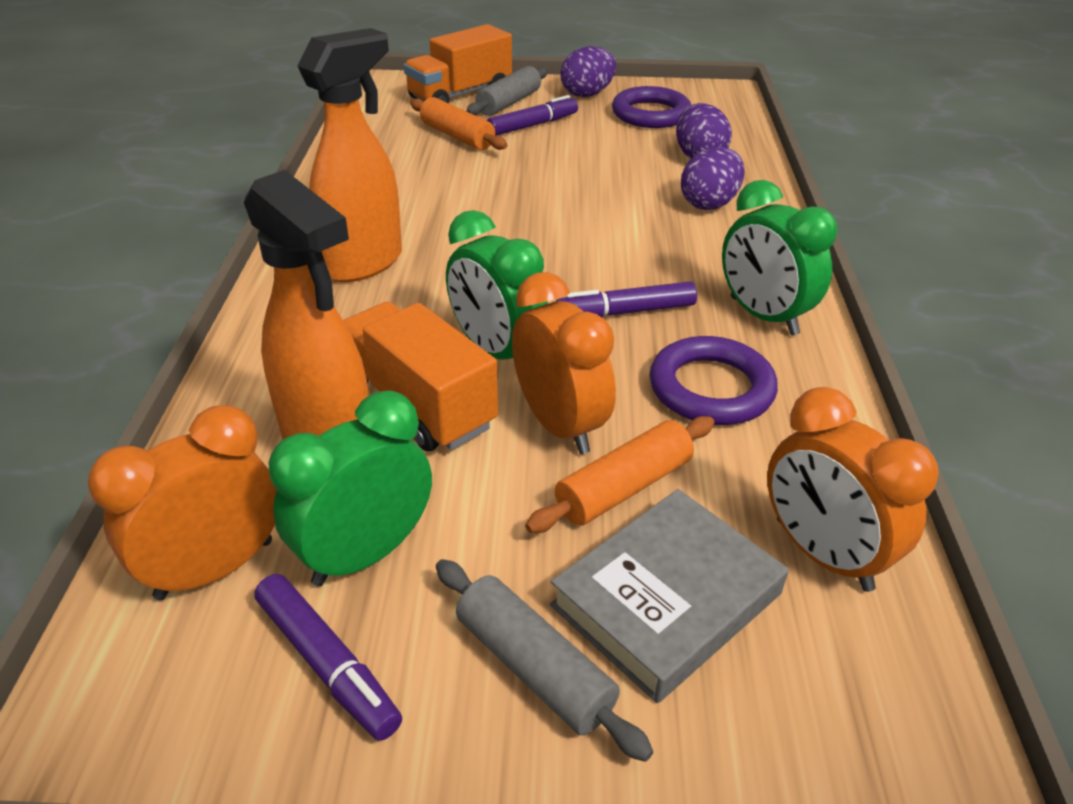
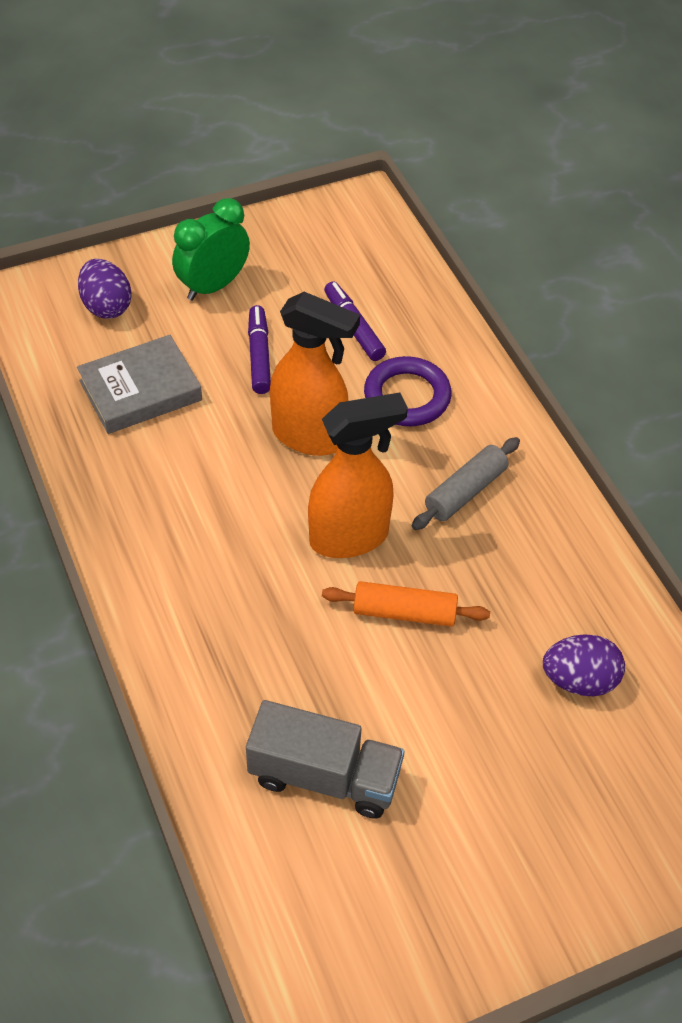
green clock: 3 -> 1
grey rolling pin: 2 -> 1
grey truck: 0 -> 1
orange clock: 3 -> 0
orange rolling pin: 2 -> 1
orange truck: 2 -> 0
purple egg: 3 -> 2
purple marker: 3 -> 2
purple ring: 2 -> 1

